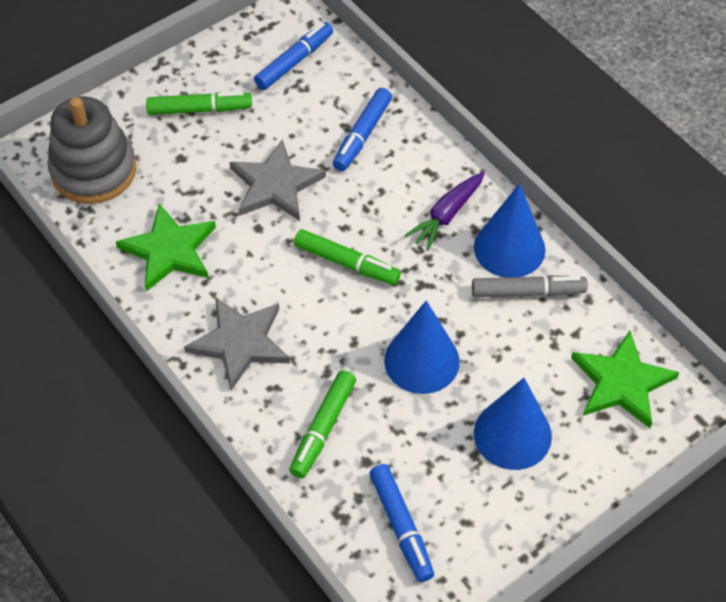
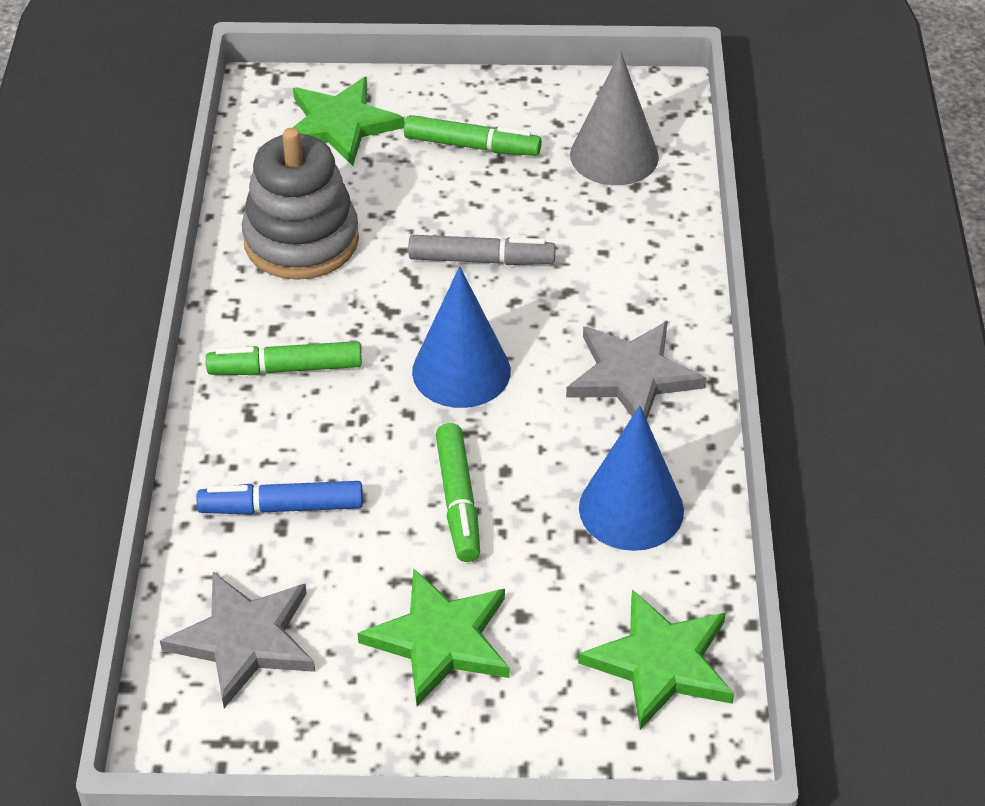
blue cone: 3 -> 2
blue marker: 3 -> 1
green star: 2 -> 3
grey cone: 0 -> 1
purple carrot: 1 -> 0

